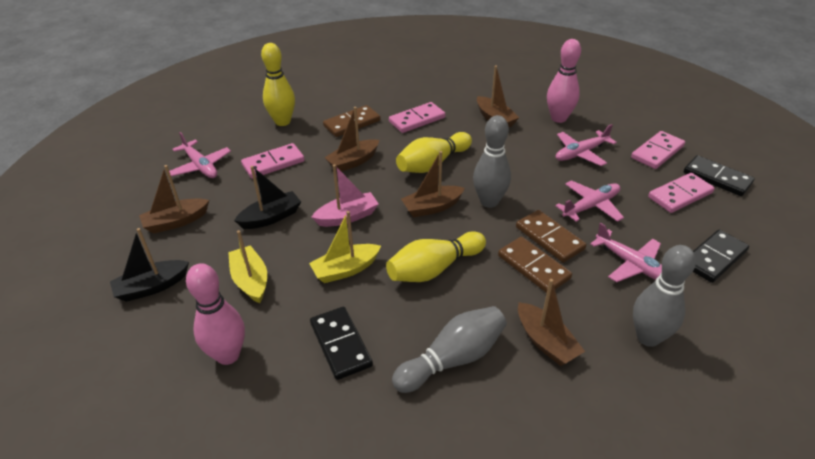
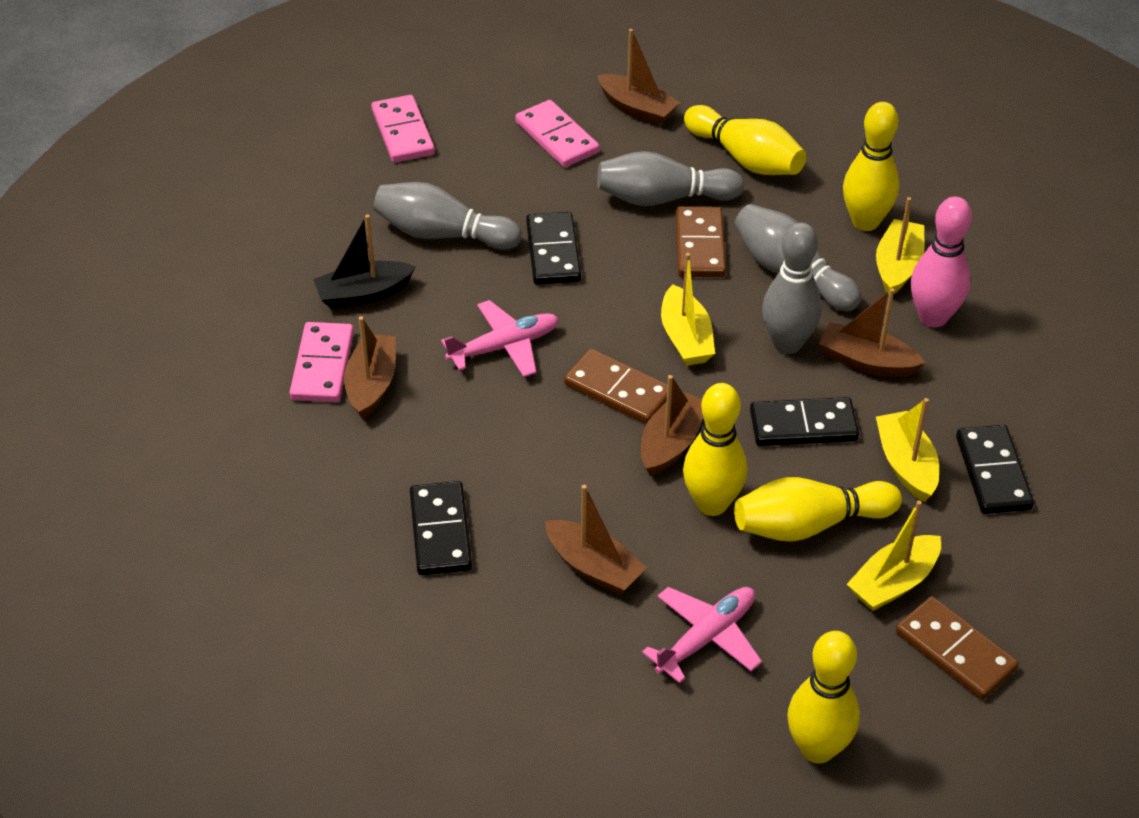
black boat: 2 -> 1
black domino: 3 -> 4
grey bowling pin: 3 -> 4
pink boat: 1 -> 0
pink bowling pin: 2 -> 1
pink domino: 4 -> 3
pink plane: 4 -> 2
yellow boat: 2 -> 4
yellow bowling pin: 3 -> 5

